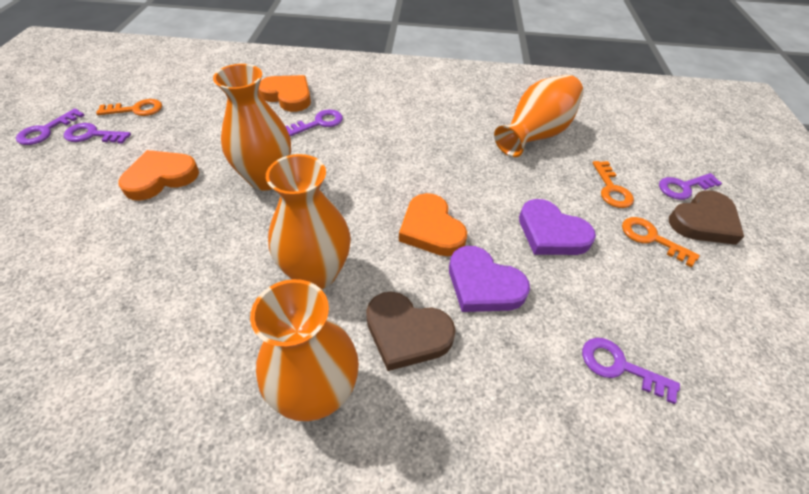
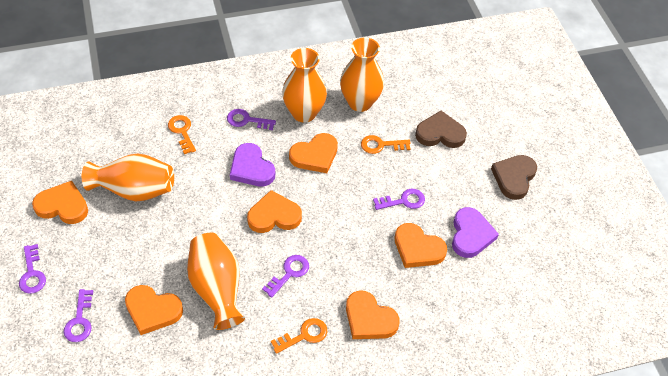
orange heart: 3 -> 6

